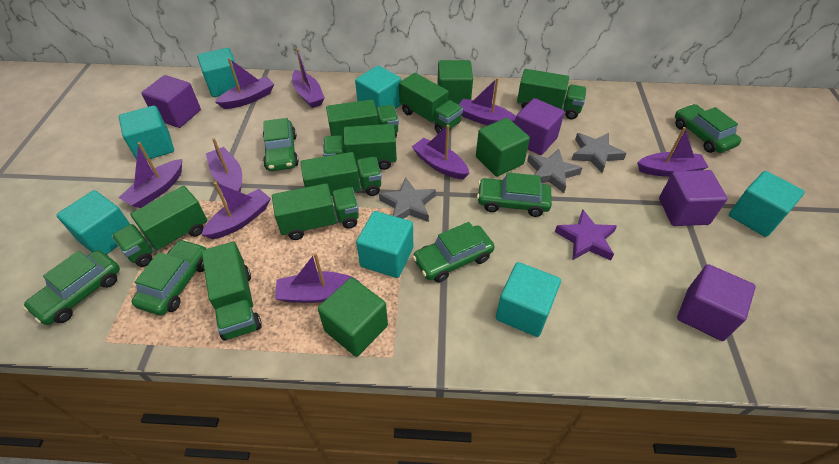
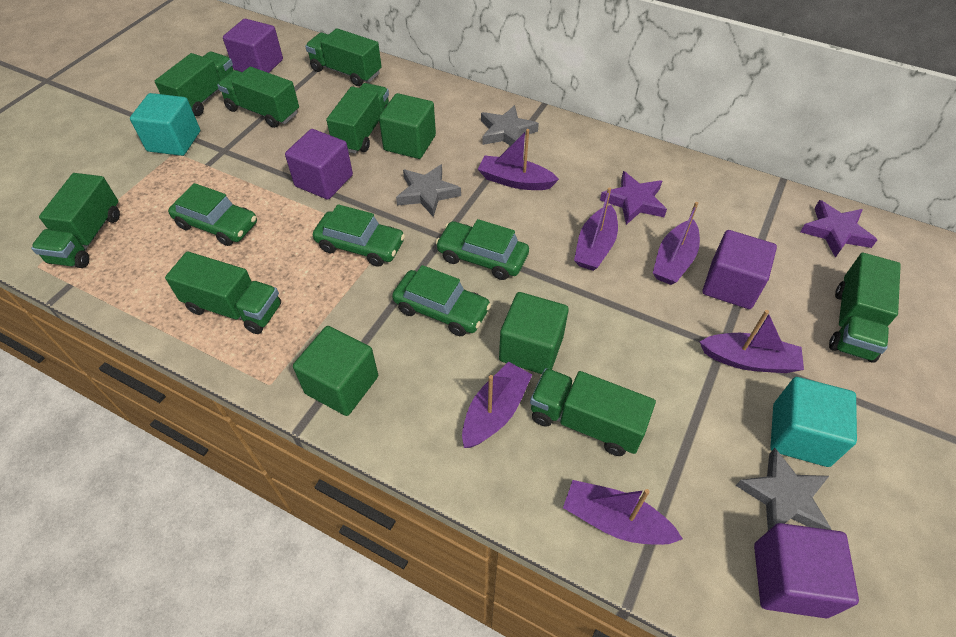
green car: 6 -> 4
purple boat: 9 -> 6
purple star: 1 -> 2
turquoise cube: 7 -> 2

